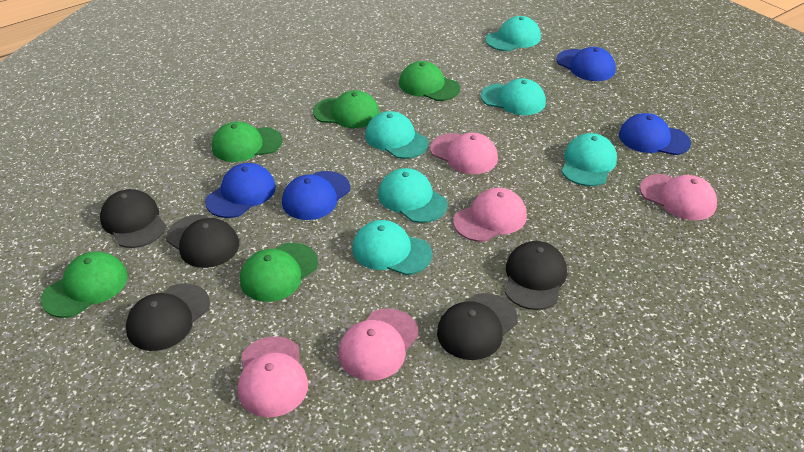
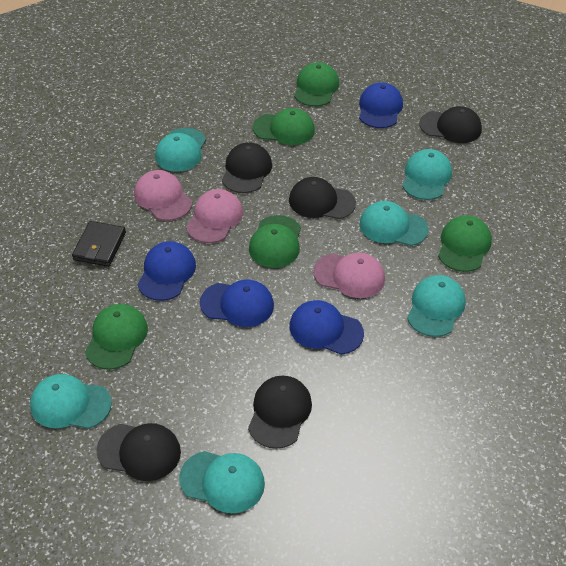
black wallet: 0 -> 1
pink cap: 5 -> 3

